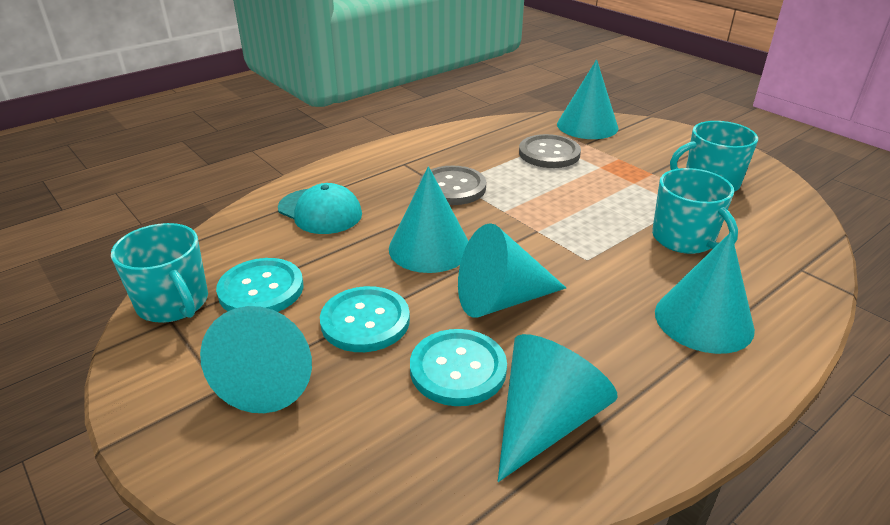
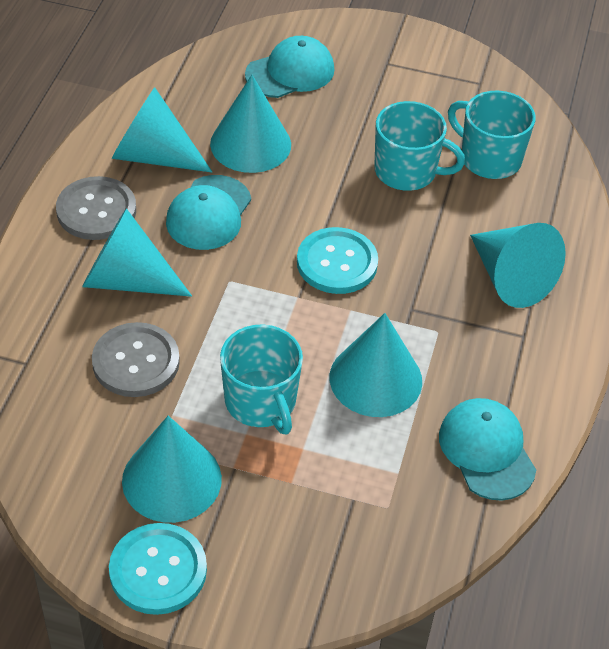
turquoise button: 3 -> 2
turquoise cap: 1 -> 3

